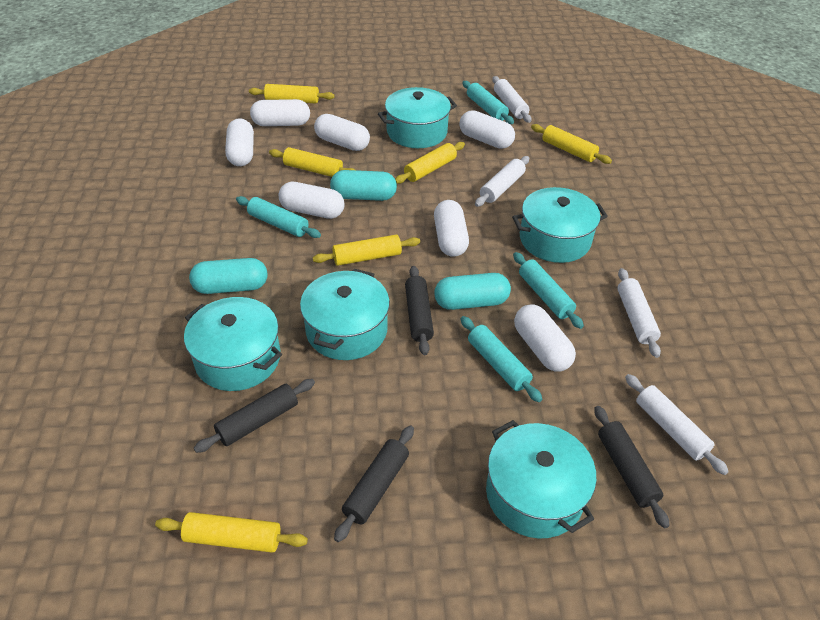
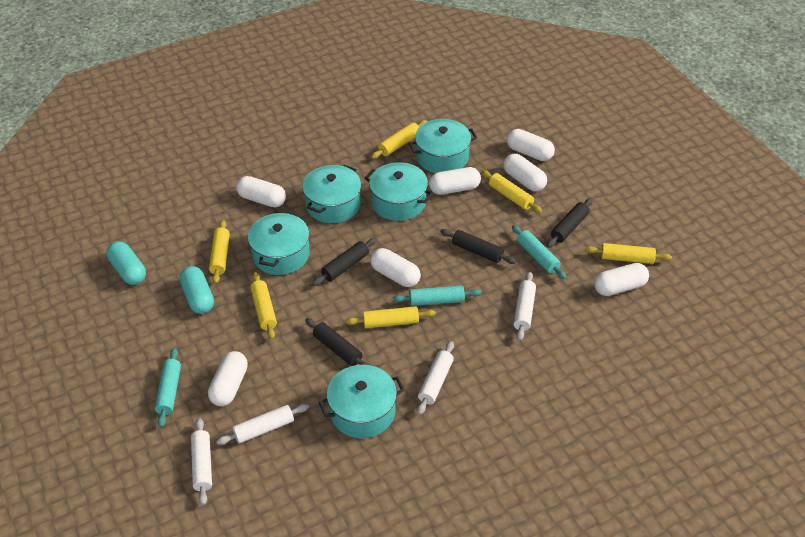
turquoise capsule: 3 -> 2
turquoise rolling pin: 4 -> 3

